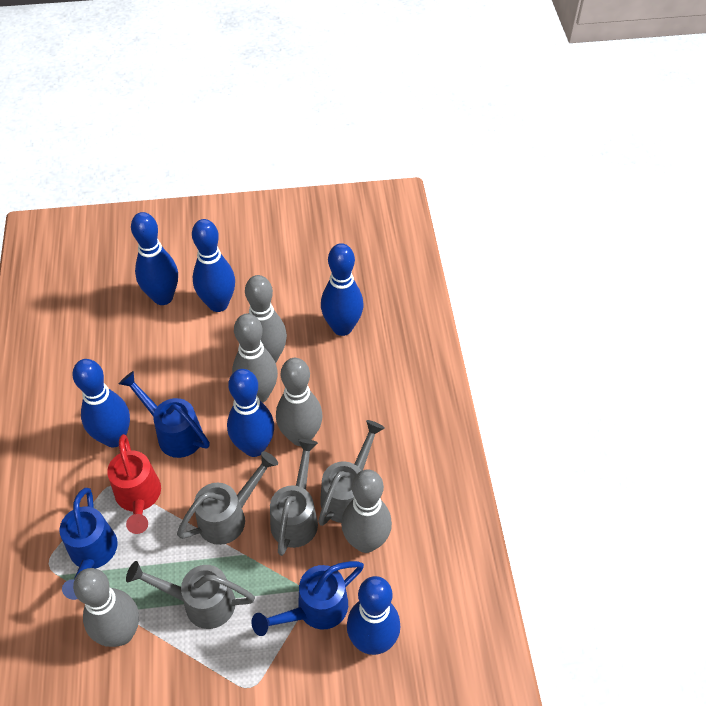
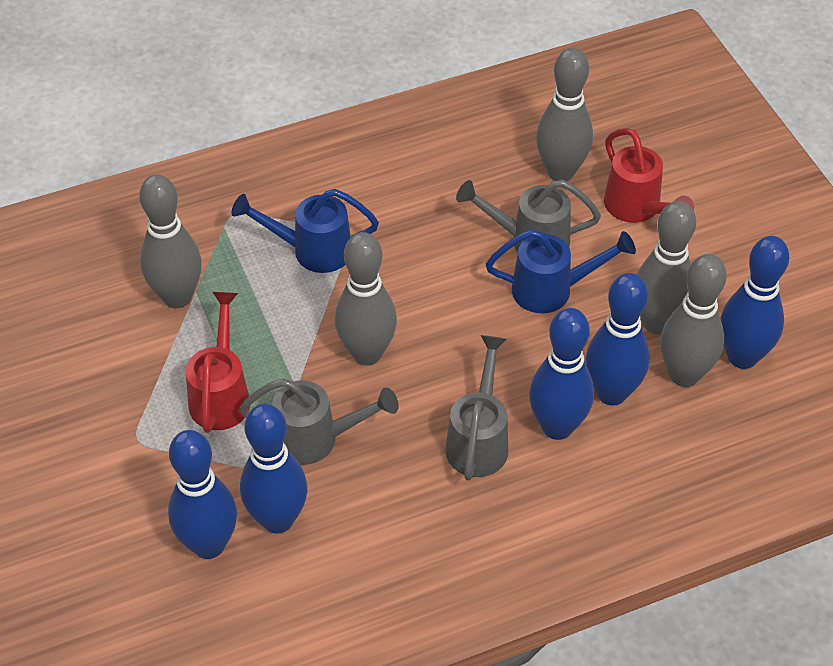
blue bowling pin: 6 -> 5
blue watering can: 3 -> 2
grey watering can: 4 -> 3
red watering can: 1 -> 2

